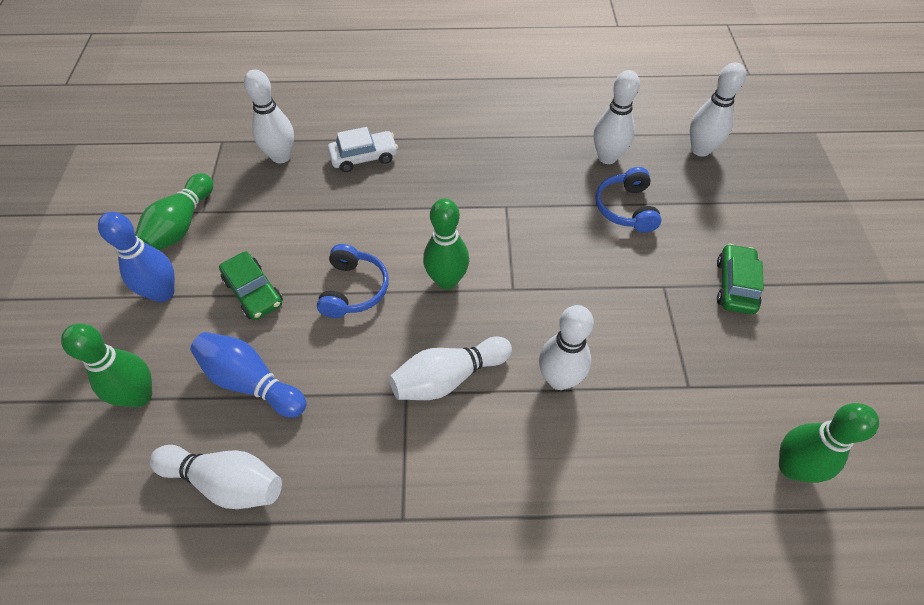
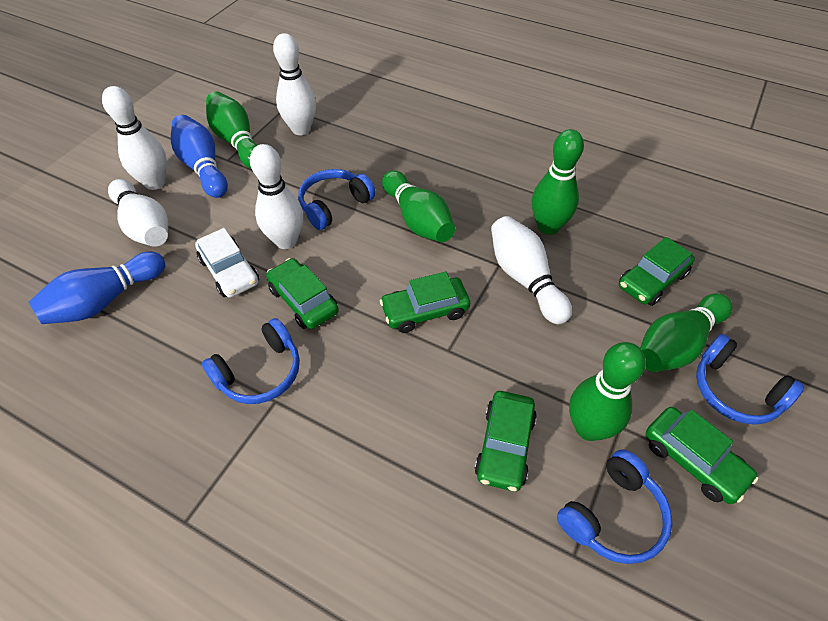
blue headphones: 2 -> 4
green bowling pin: 4 -> 5
green car: 2 -> 5
white bowling pin: 6 -> 5

